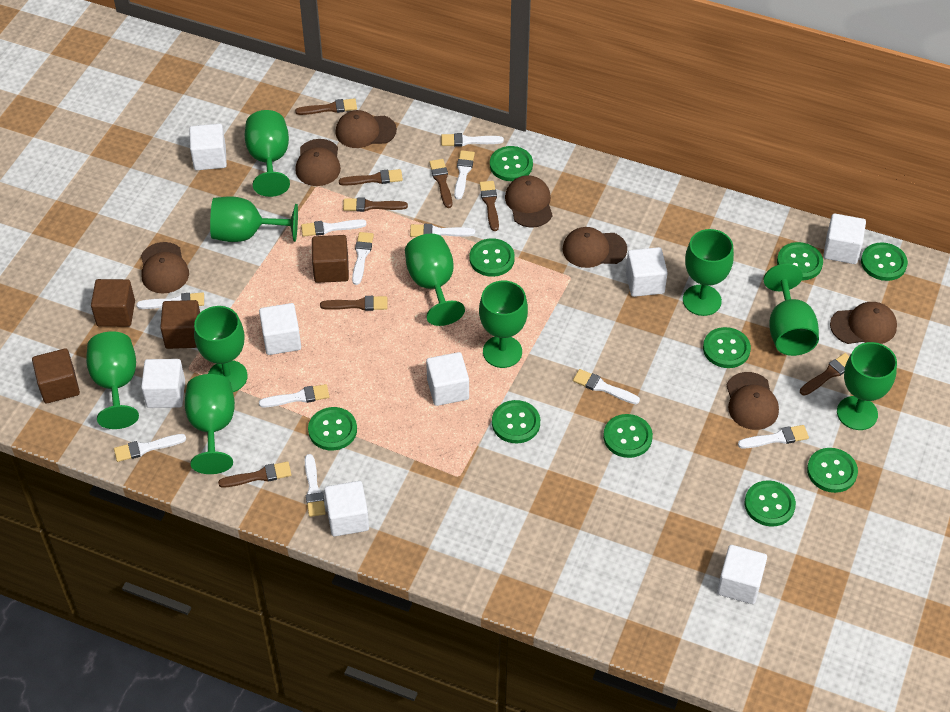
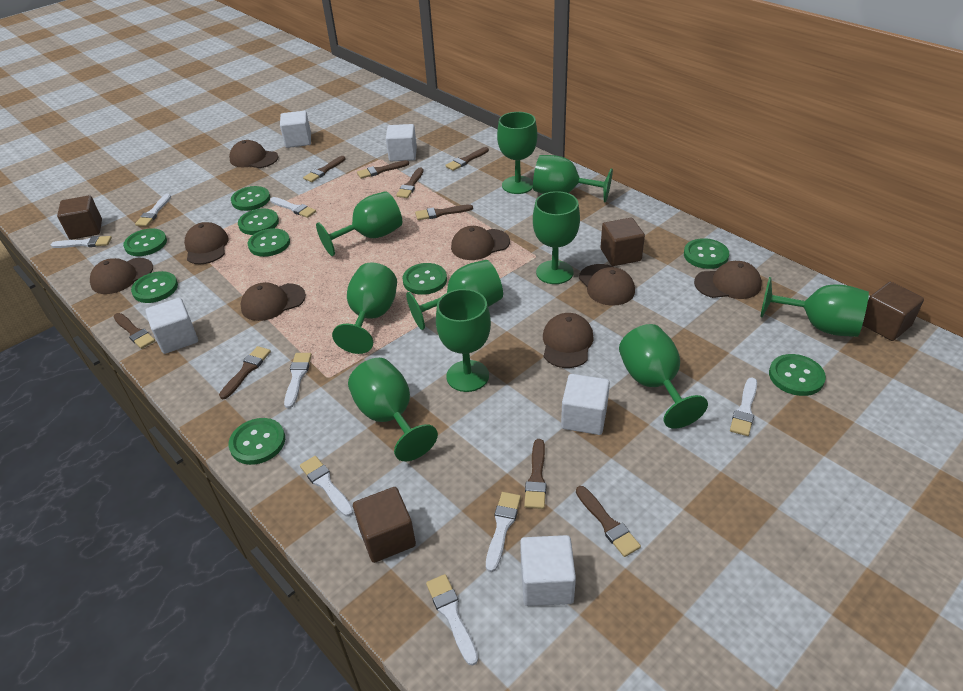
brown brush: 8 -> 9
brown cap: 7 -> 8
green button: 10 -> 9
white brush: 11 -> 8
white cube: 8 -> 5

